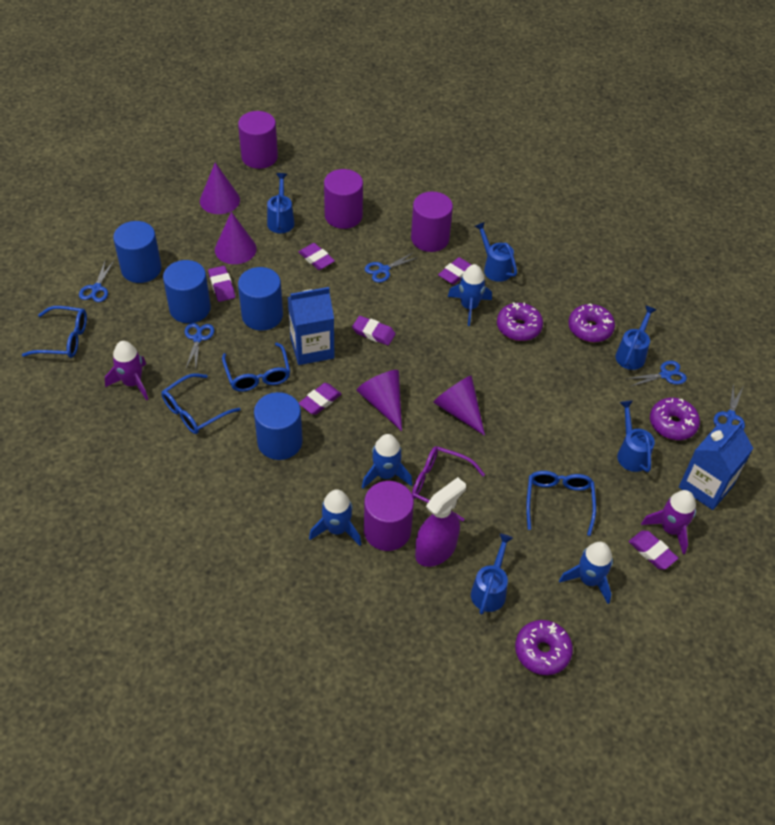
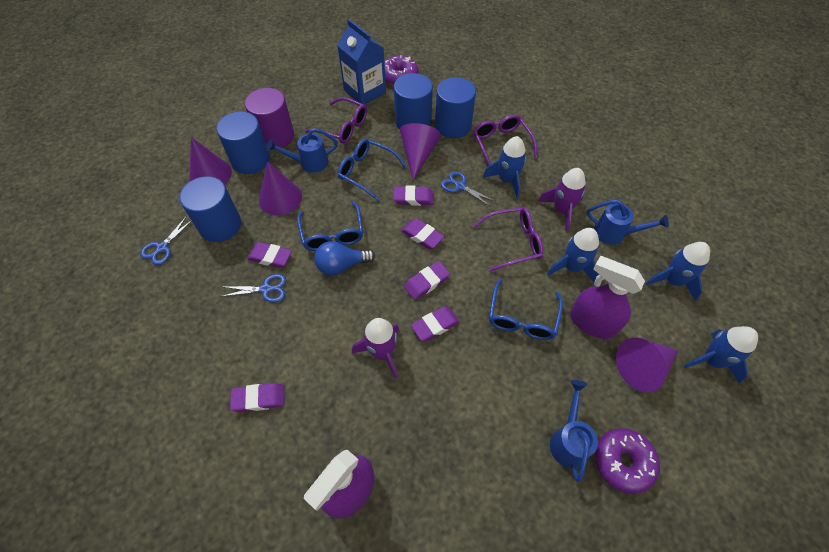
blue carton: 2 -> 1
blue glasses: 4 -> 3
blue light bulb: 0 -> 1
blue scissors: 5 -> 3
blue watering can: 5 -> 3
purple cylinder: 4 -> 1
purple donut: 4 -> 2
purple glasses: 1 -> 3
purple spray bottle: 1 -> 2

